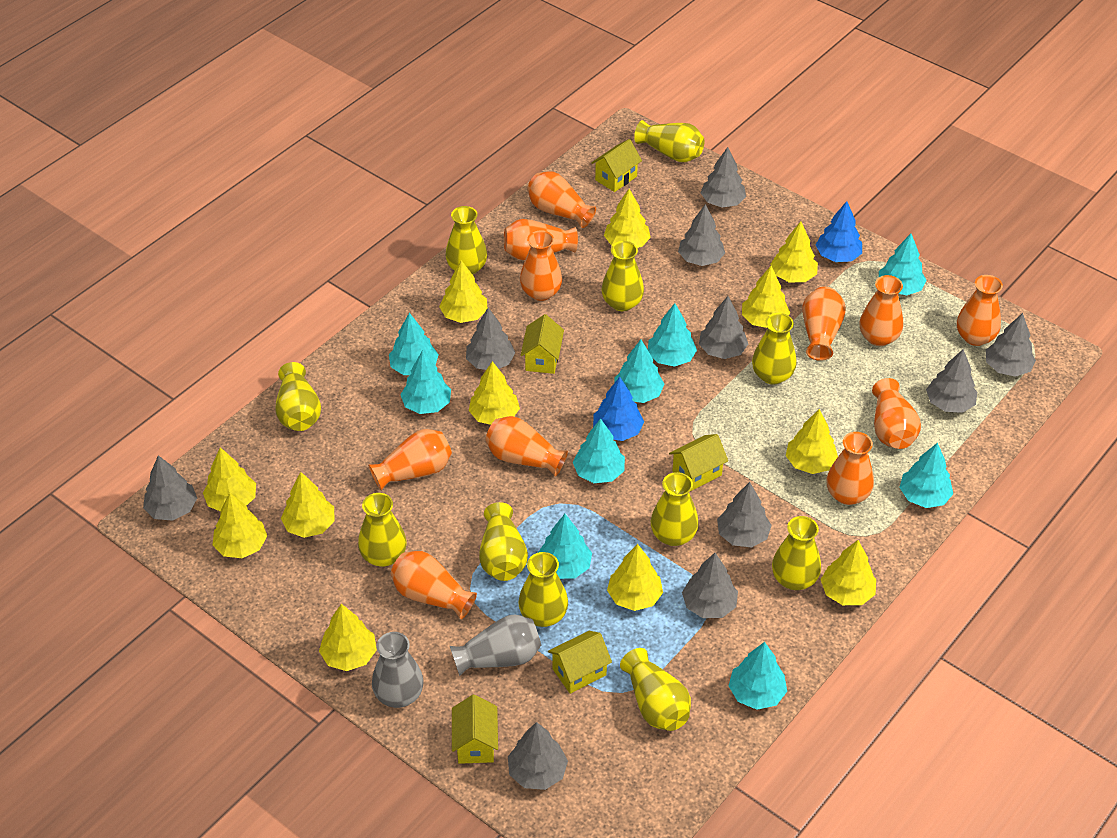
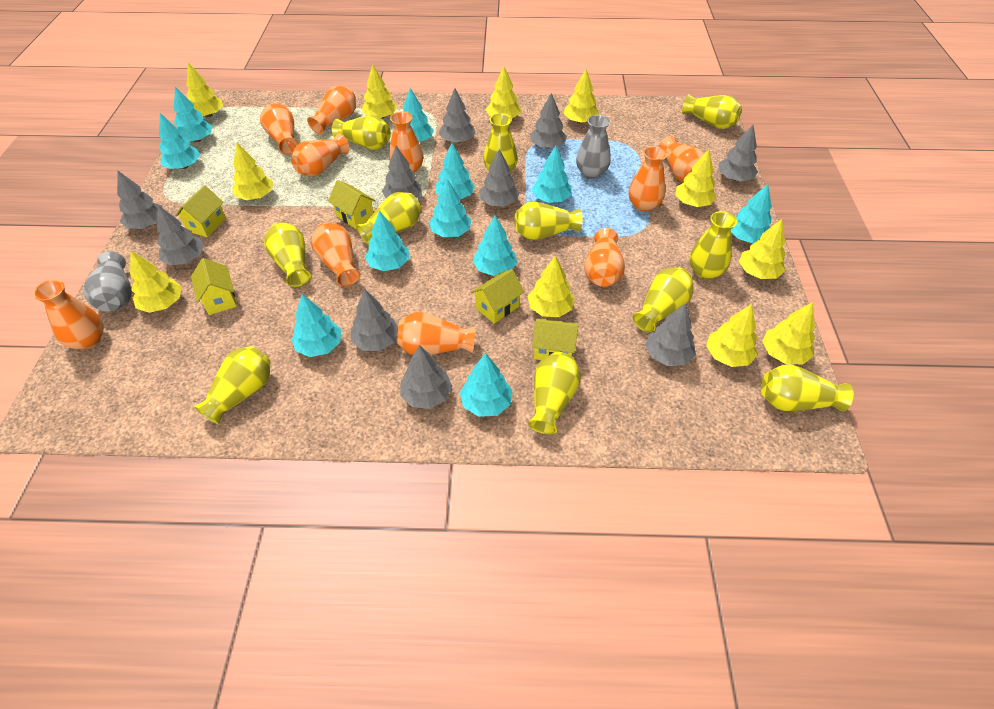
blue tree: 2 -> 0
orange vase: 11 -> 10
turquoise tree: 9 -> 11
yellow tree: 12 -> 11

